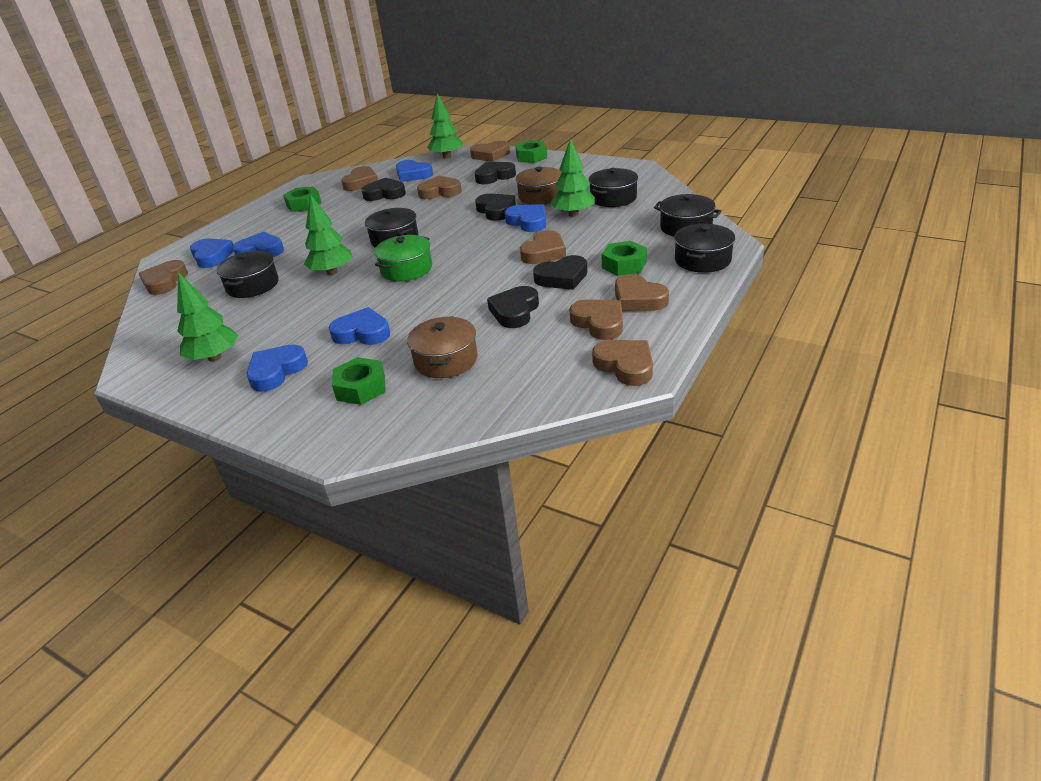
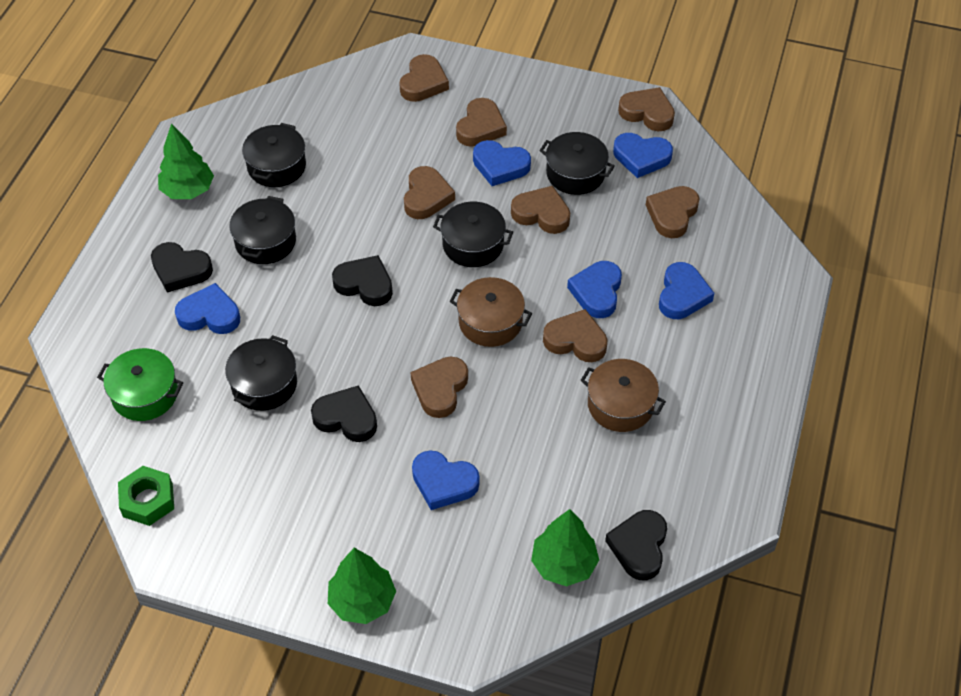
black heart: 5 -> 4
green nut: 4 -> 1
green tree: 4 -> 3

